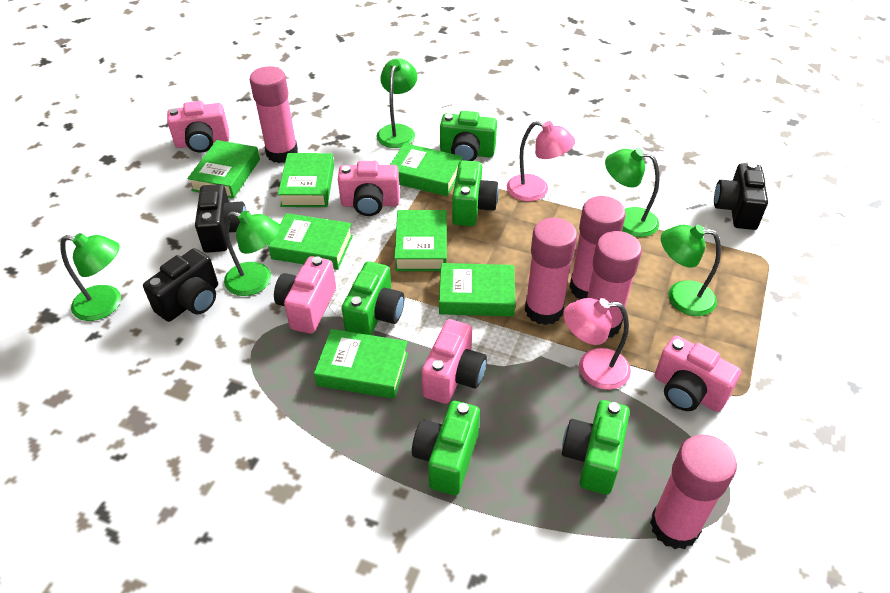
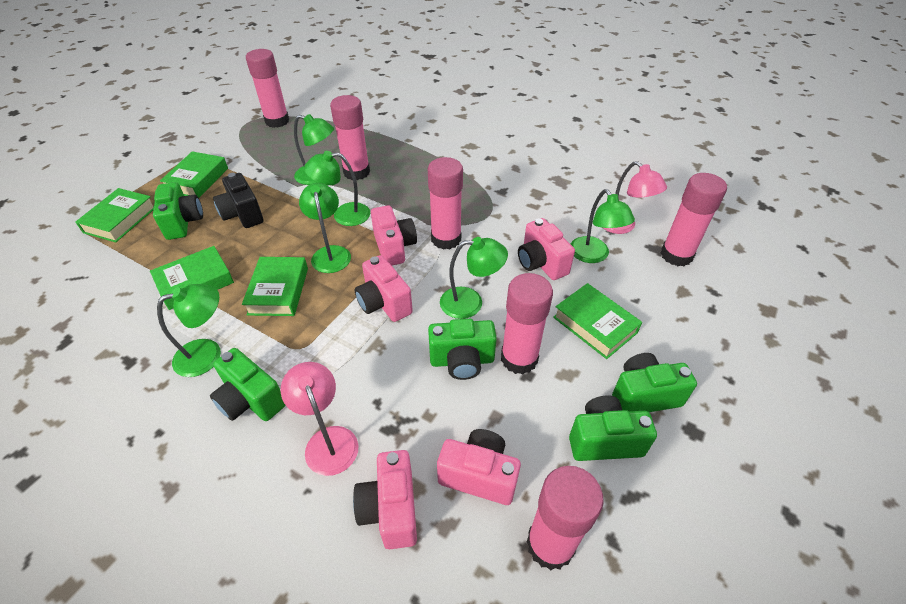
black camera: 3 -> 1
green book: 7 -> 5
green lamp: 5 -> 6
pink glue stick: 5 -> 6

